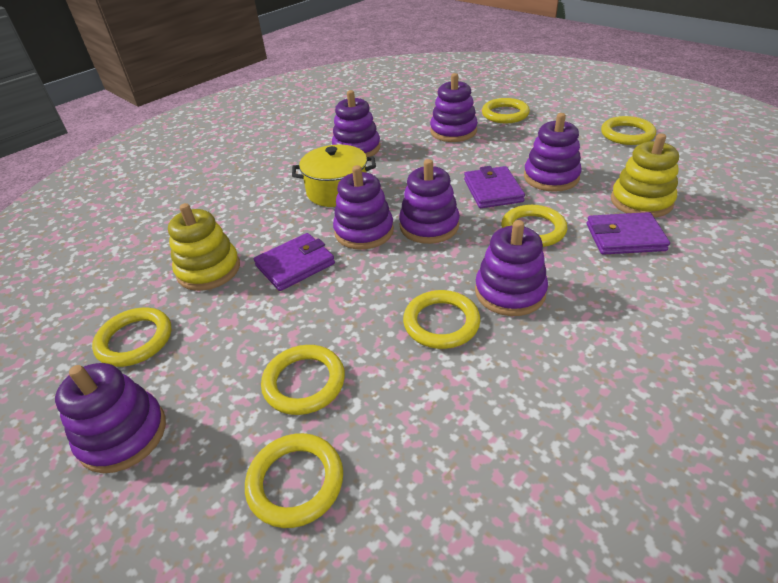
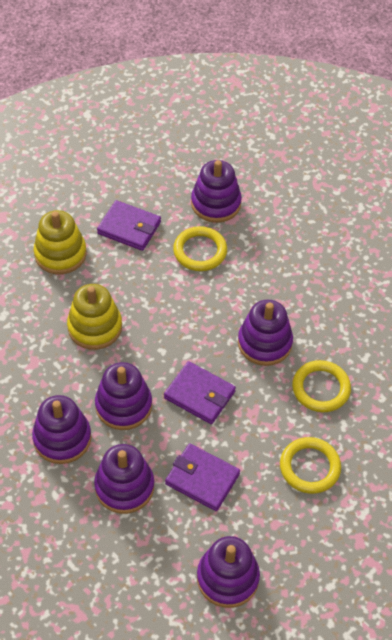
purple stacking toy: 7 -> 6
yellow pot: 1 -> 0
yellow ring: 7 -> 3

